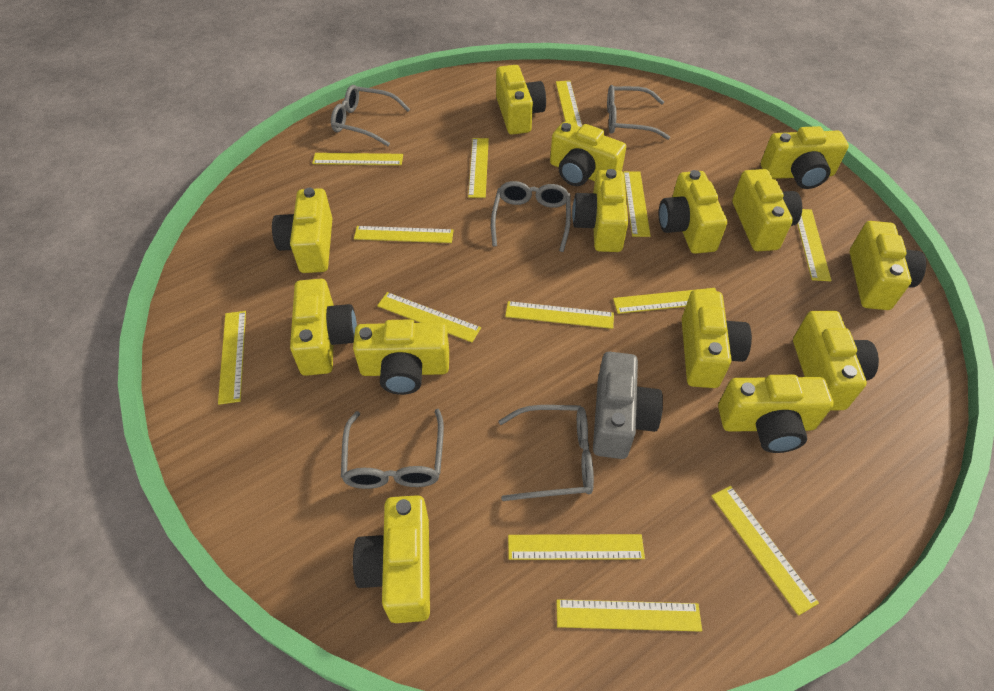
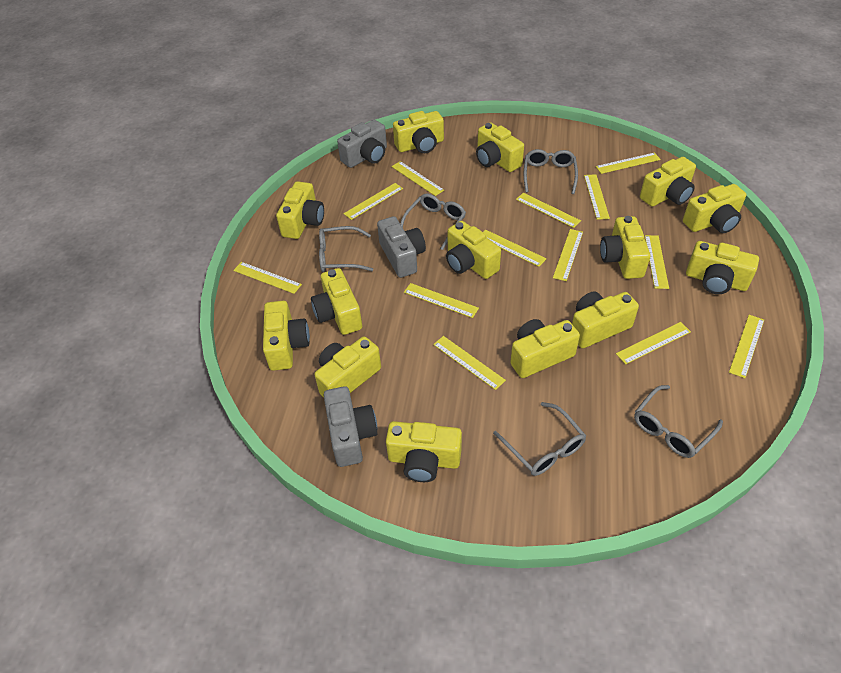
grey camera: 1 -> 3

